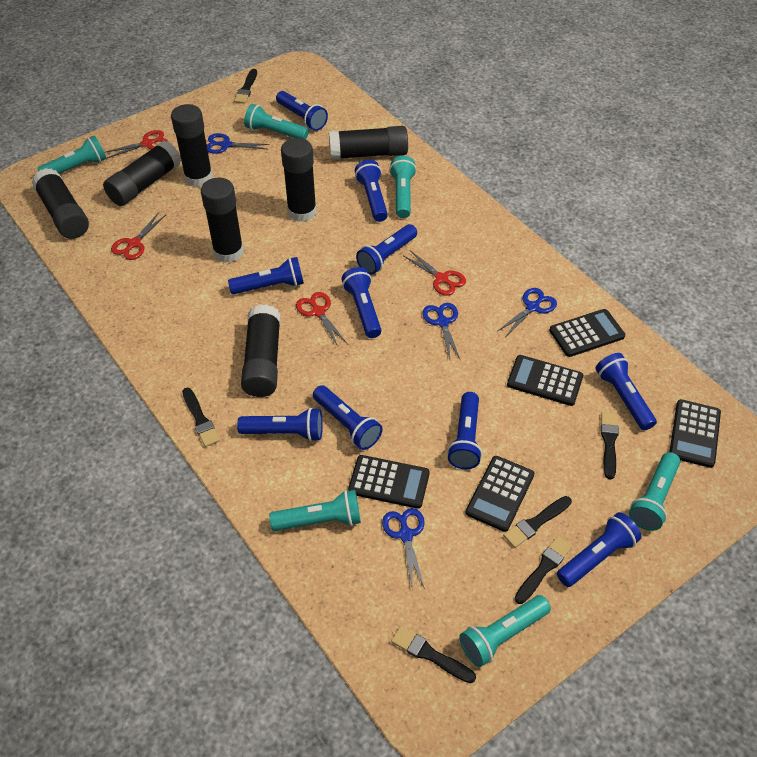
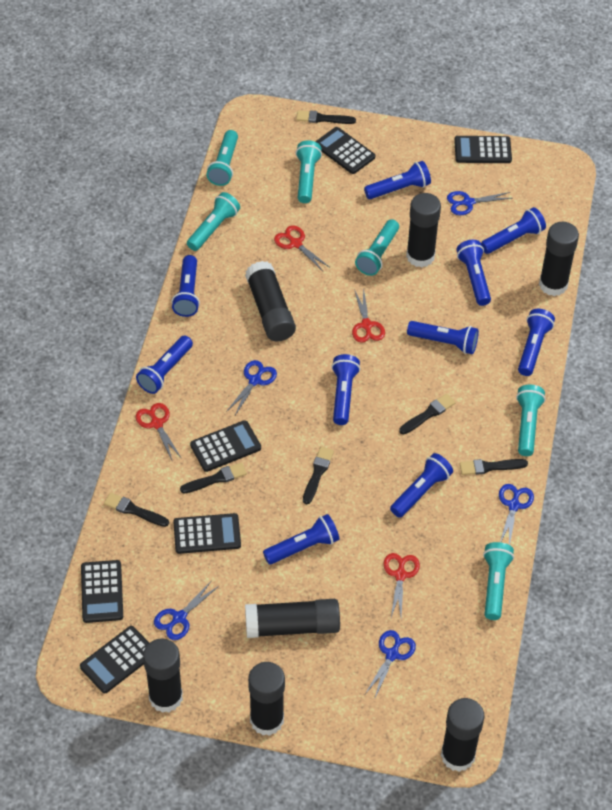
black calculator: 5 -> 6
blue scissors: 4 -> 5

